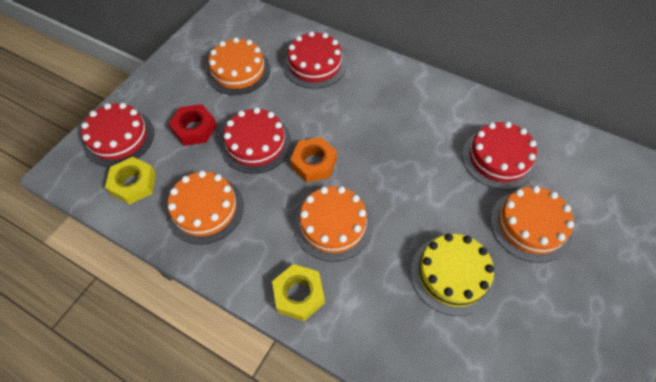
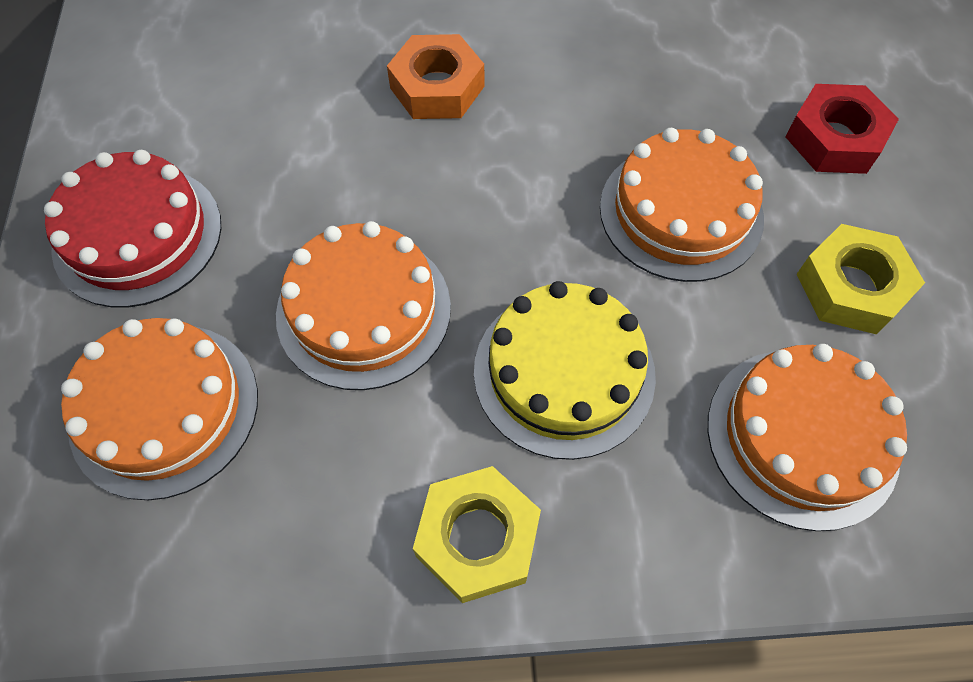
red cake: 4 -> 1

